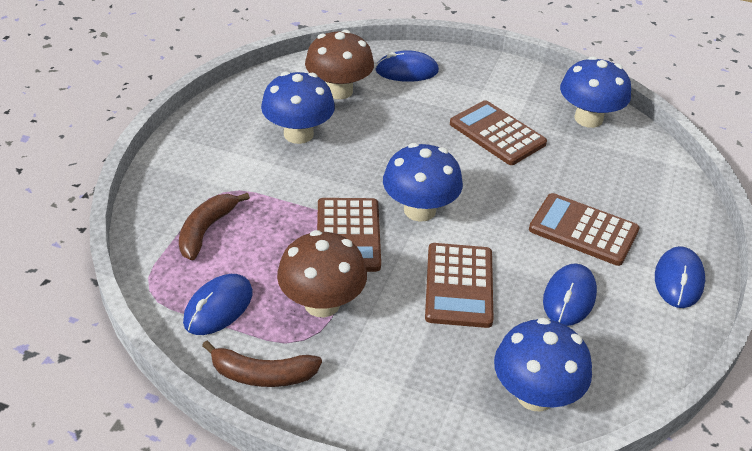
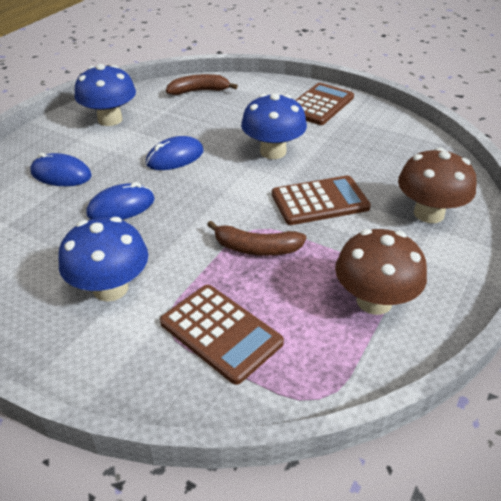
blue mouse: 4 -> 3
blue mushroom: 4 -> 3
brown calculator: 4 -> 3

